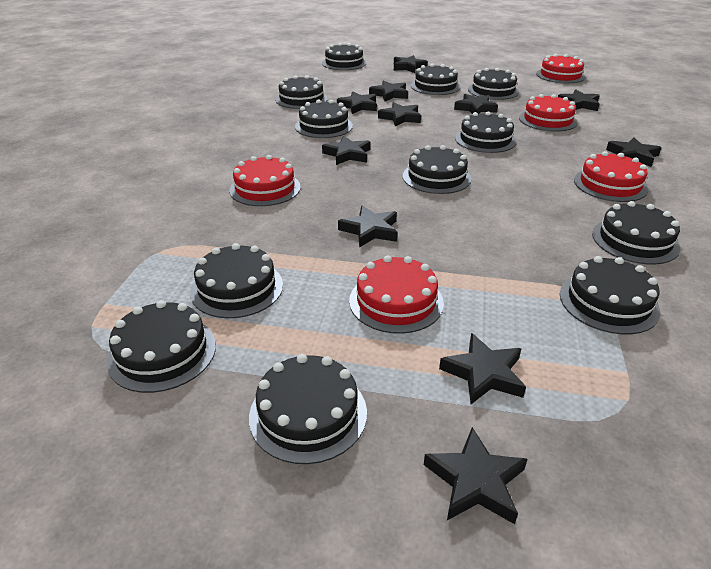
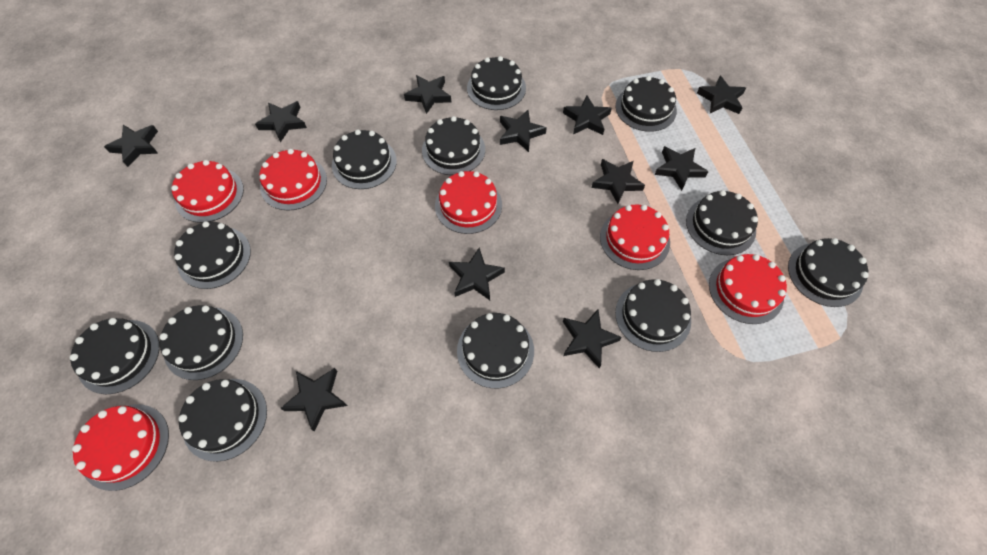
red cake: 5 -> 6

